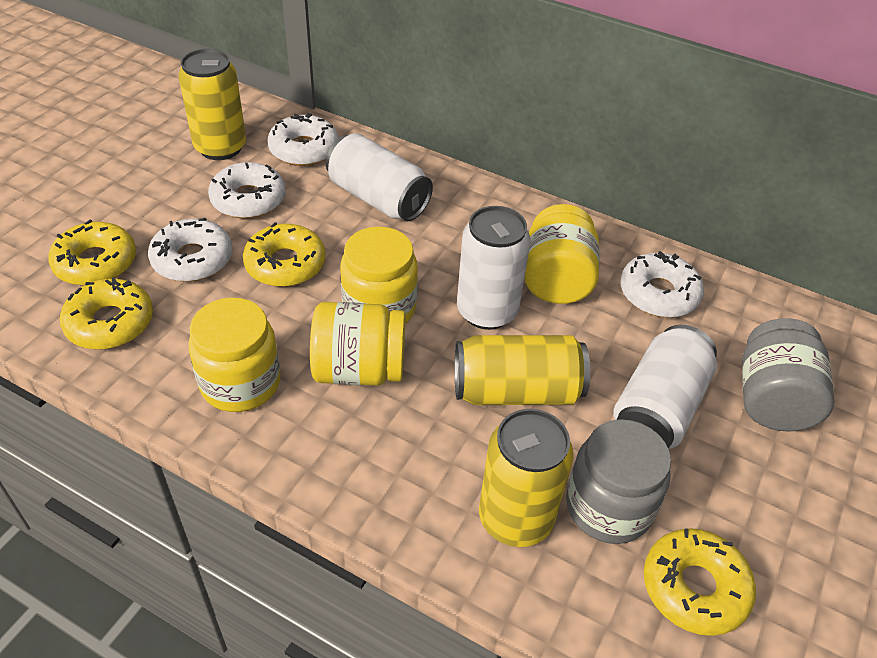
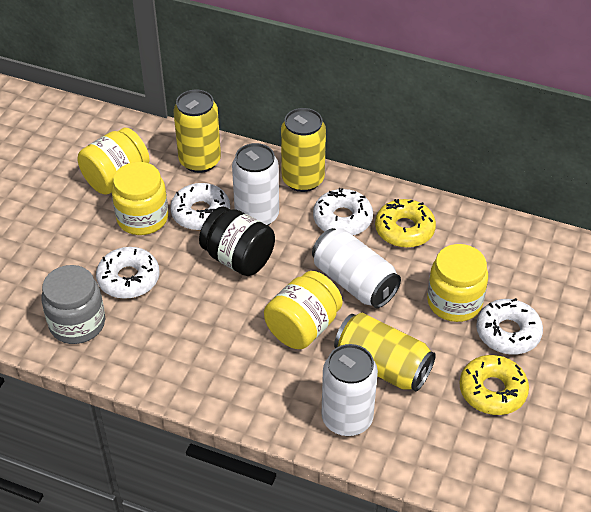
black jar: 0 -> 1
grey jar: 2 -> 1
yellow donut: 4 -> 2

